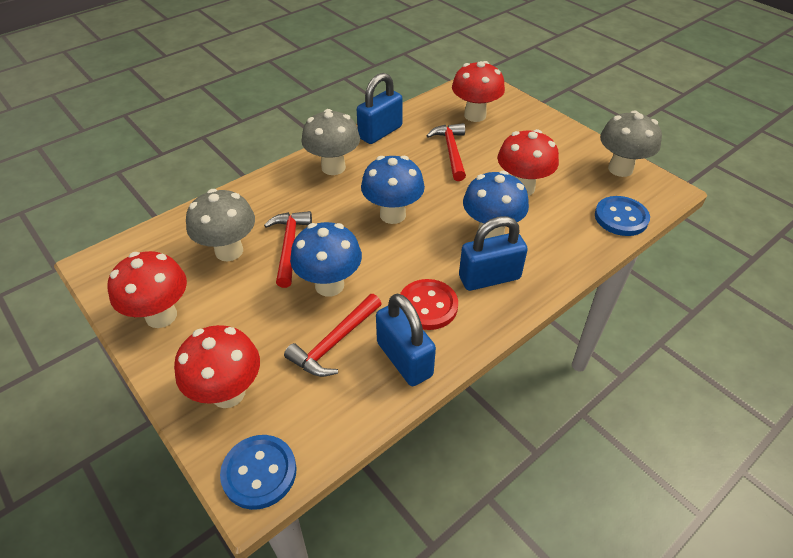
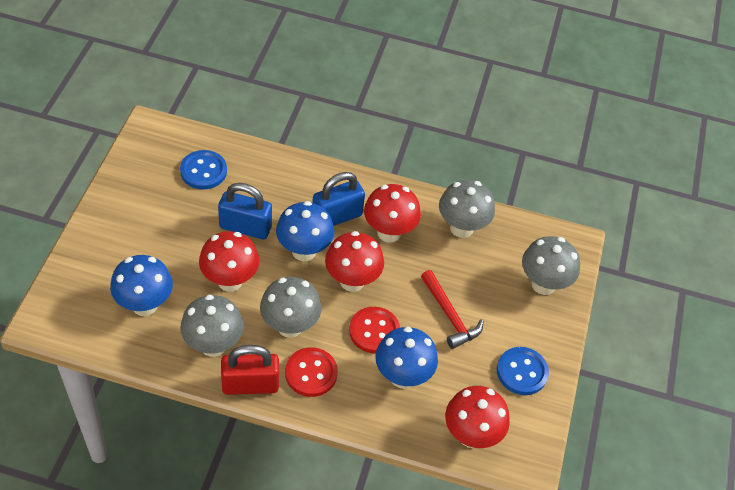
blue padlock: 3 -> 2
grey mushroom: 3 -> 4
red button: 1 -> 2
red hammer: 3 -> 1
red padlock: 0 -> 1

